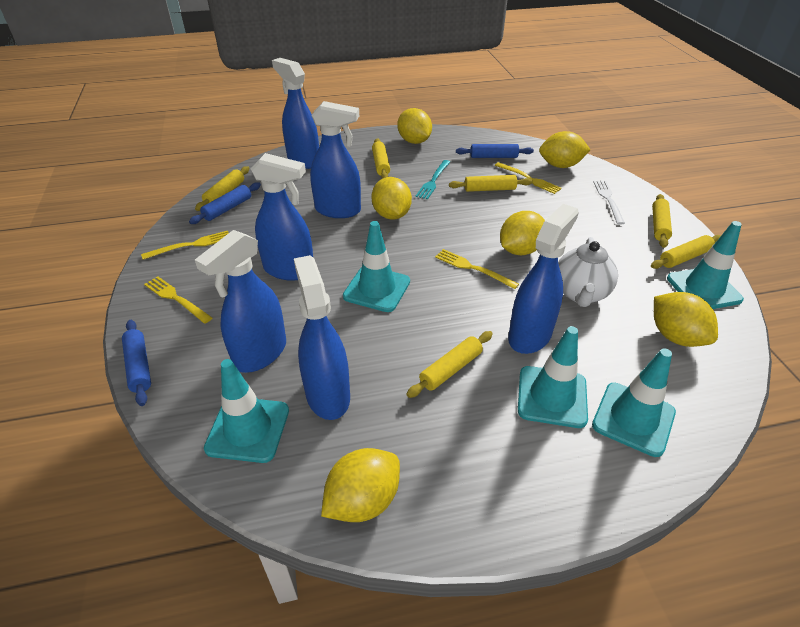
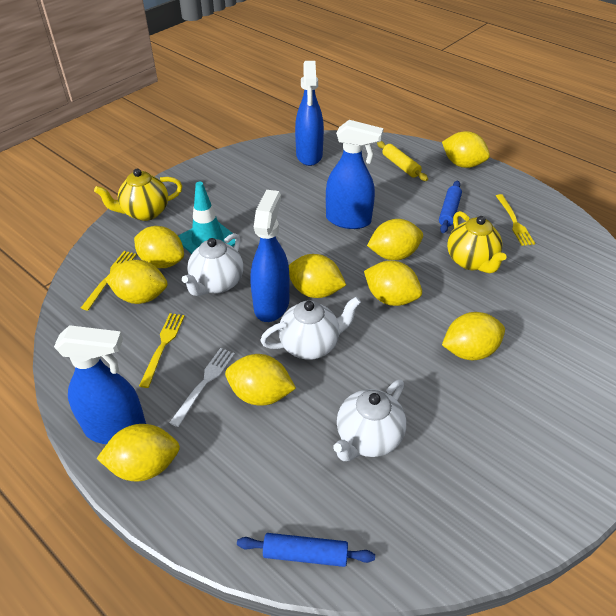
blue rolling pin: 3 -> 2
blue spray bottle: 6 -> 4
turquoise fork: 1 -> 0
turquoise traffic cone: 5 -> 1
white teapot: 1 -> 3
yellow fork: 4 -> 3
yellow lemon: 6 -> 9
yellow rolling pin: 6 -> 1
yellow teapot: 0 -> 2

